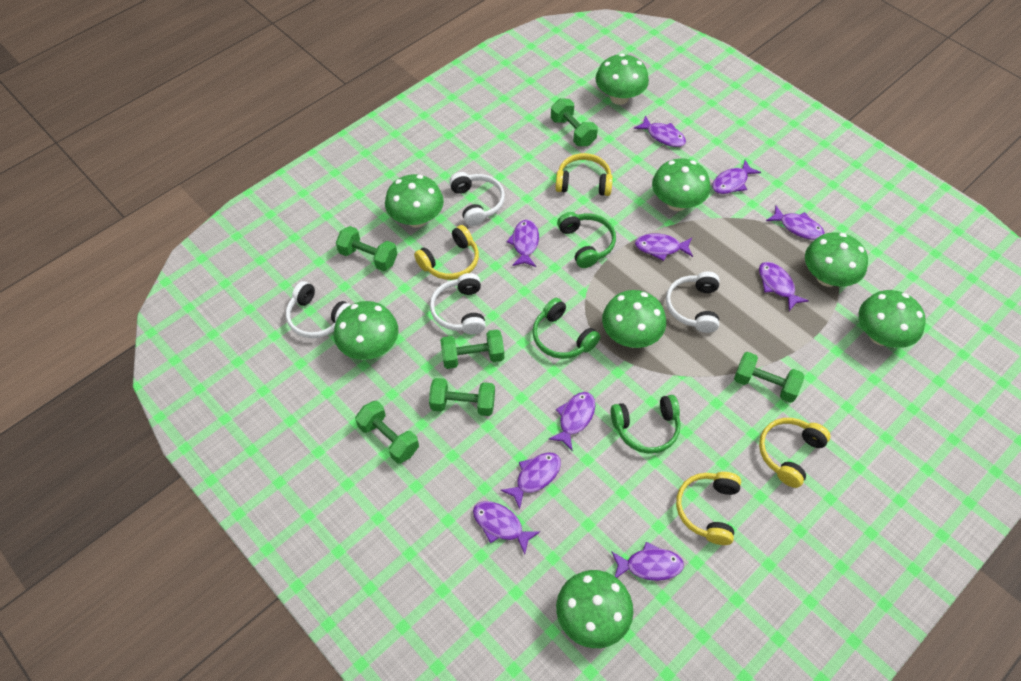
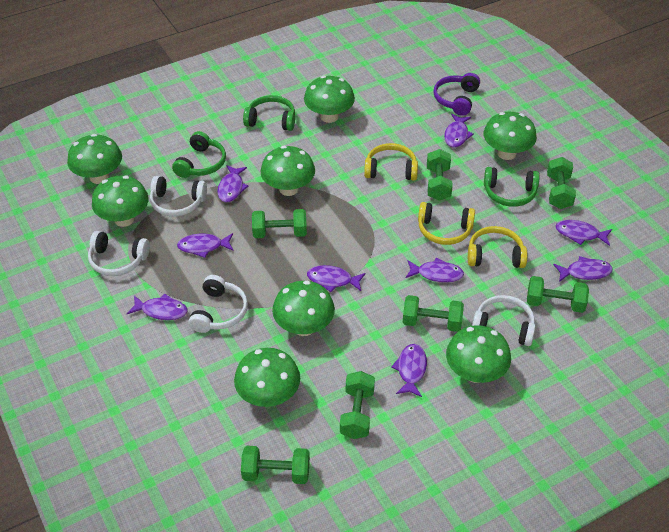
green dumbbell: 6 -> 7
purple fish: 10 -> 9
purple headphones: 0 -> 1
yellow headphones: 4 -> 3

